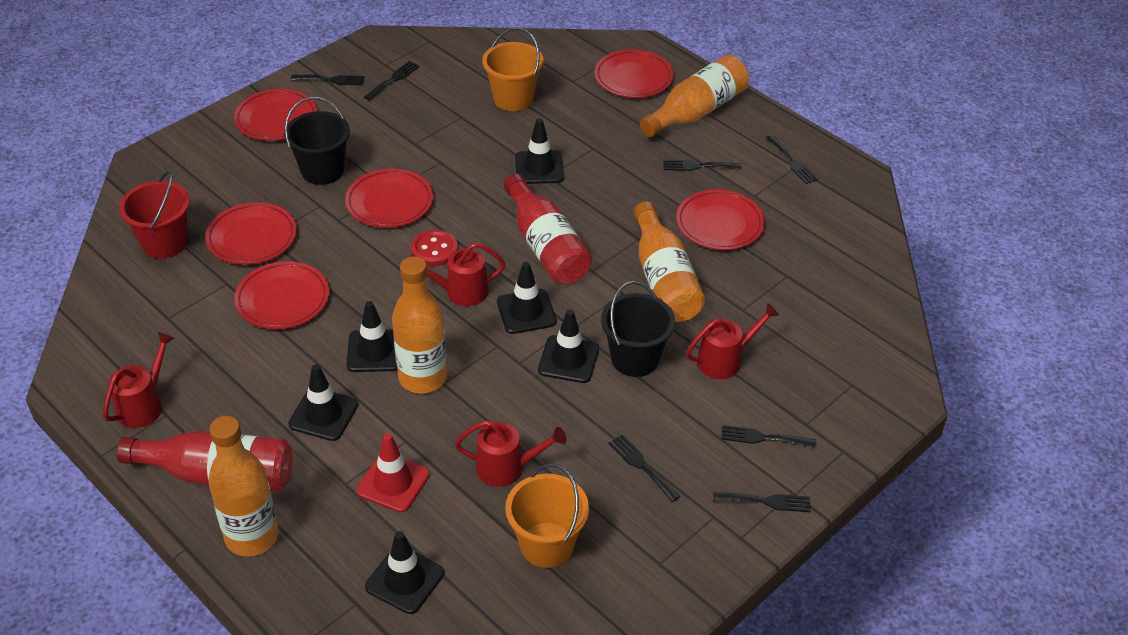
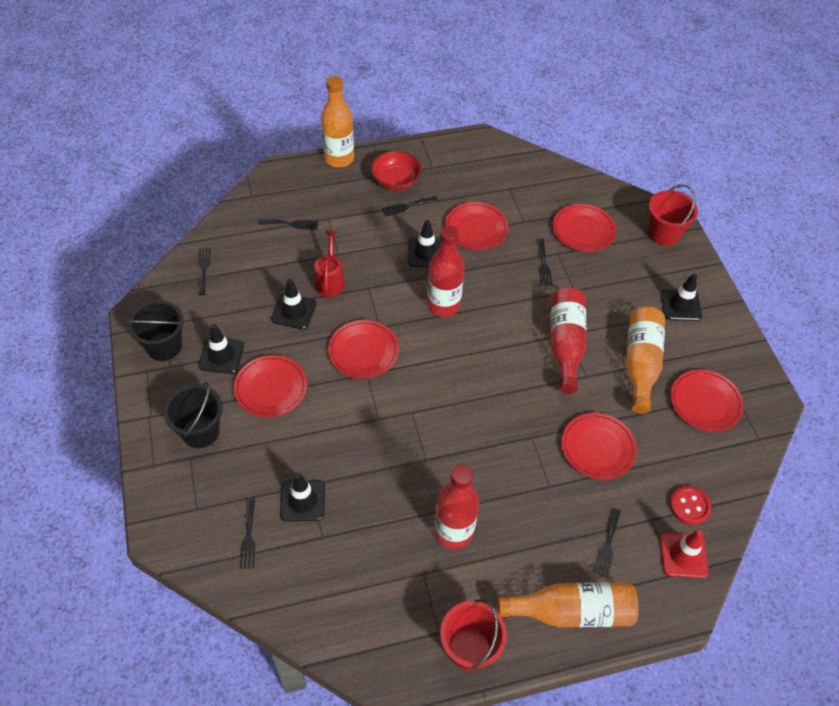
black fork: 7 -> 6
black traffic cone: 6 -> 5
orange bottle: 4 -> 3
orange bucket: 2 -> 0
red bottle: 2 -> 3
red bowl: 0 -> 1
red bucket: 1 -> 2
red watering can: 4 -> 1

